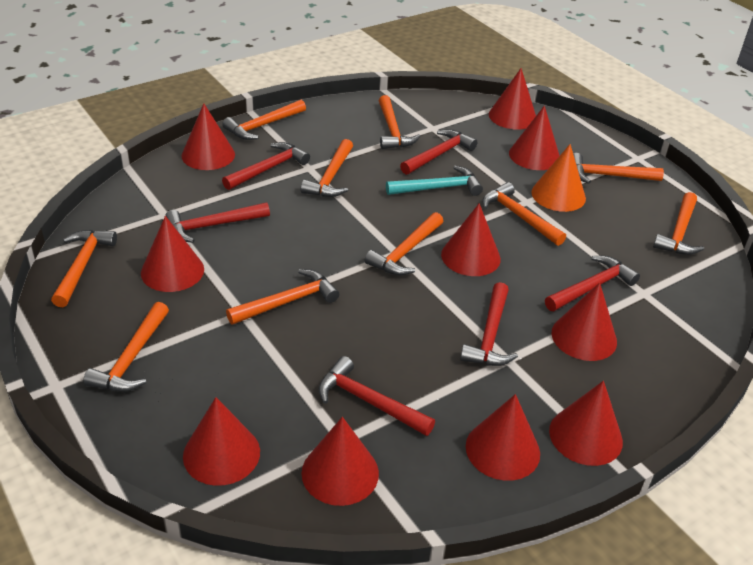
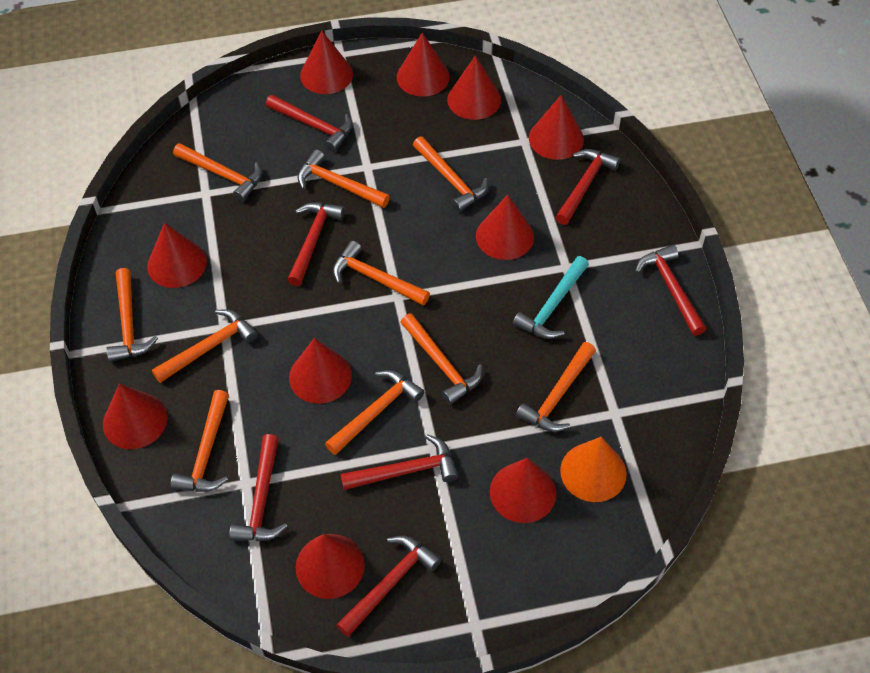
red hammer: 6 -> 7

